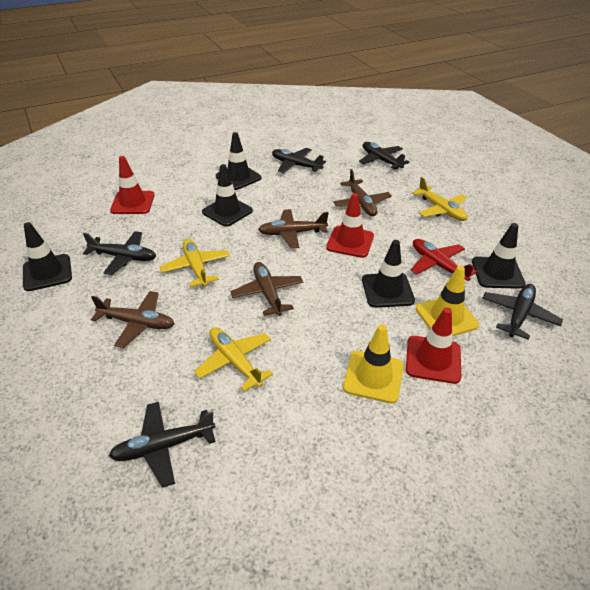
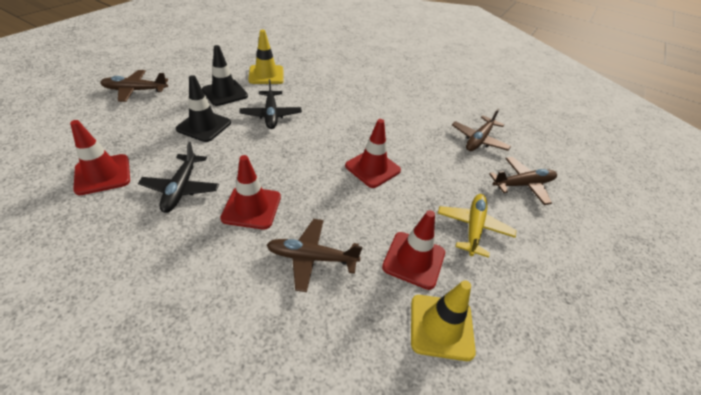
black plane: 5 -> 2
black traffic cone: 5 -> 2
red plane: 1 -> 0
red traffic cone: 3 -> 4
yellow plane: 3 -> 1

